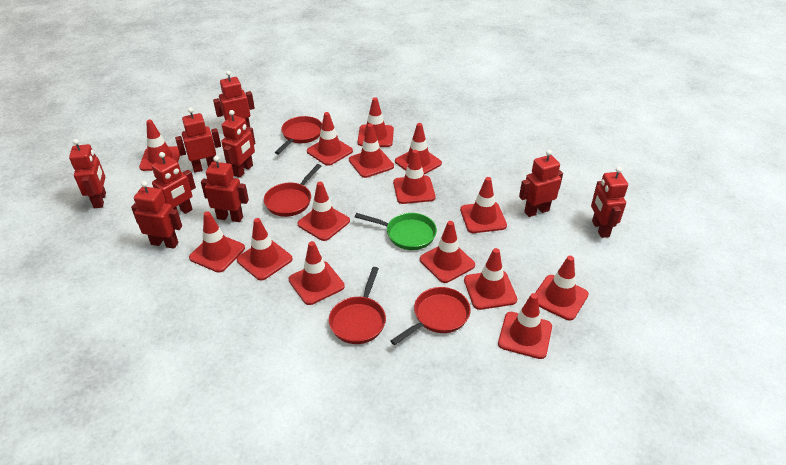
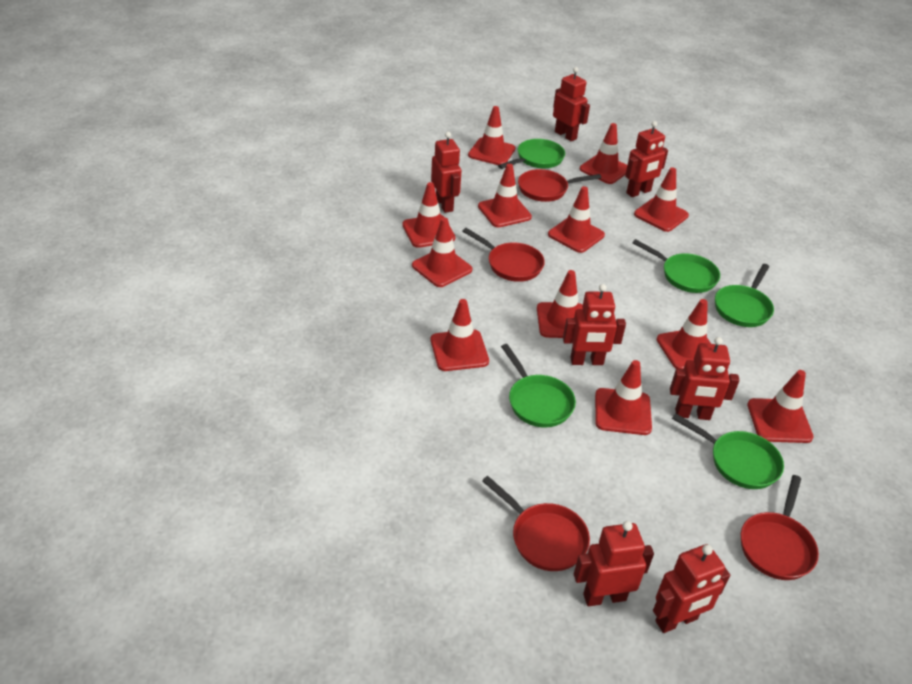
green pan: 1 -> 5
red robot: 9 -> 7
red traffic cone: 15 -> 12

